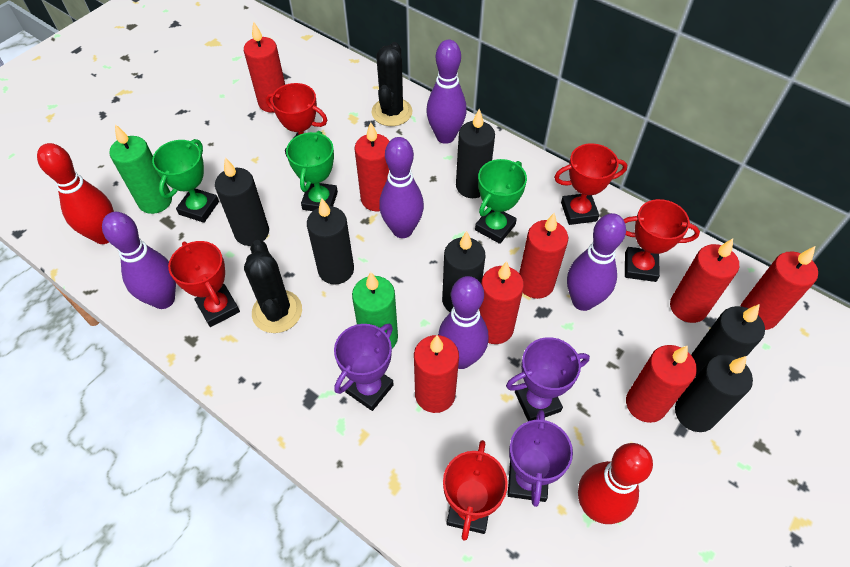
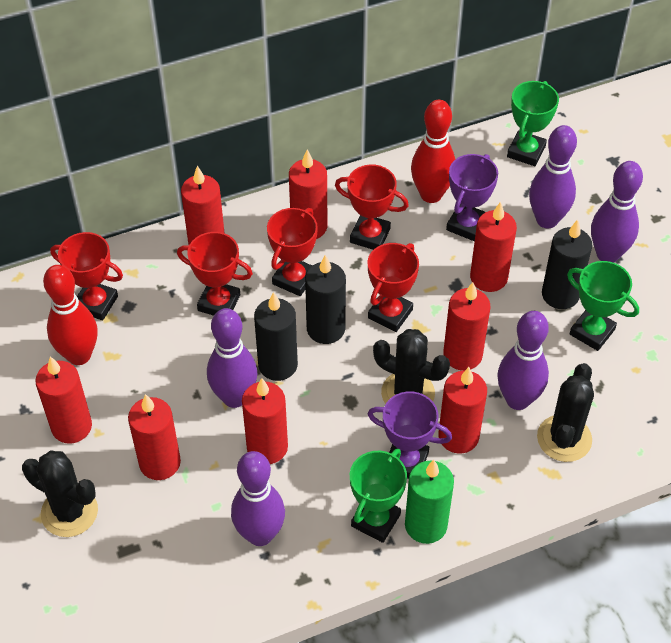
black cactus: 2 -> 3
black candle: 6 -> 3
green candle: 2 -> 1
purple trophy: 3 -> 2

